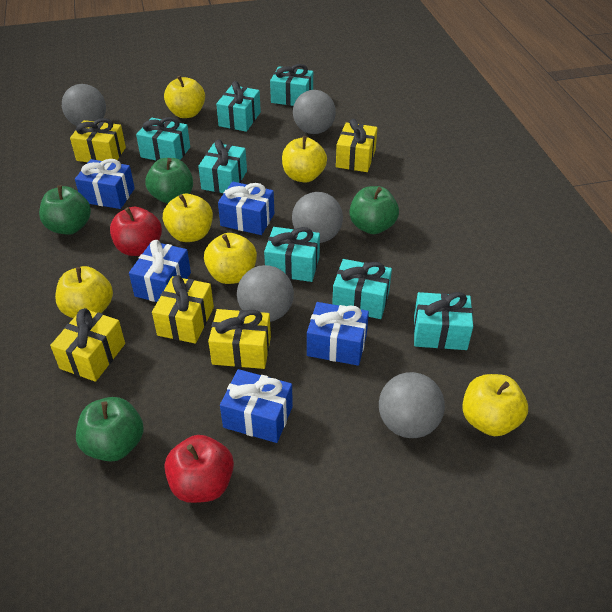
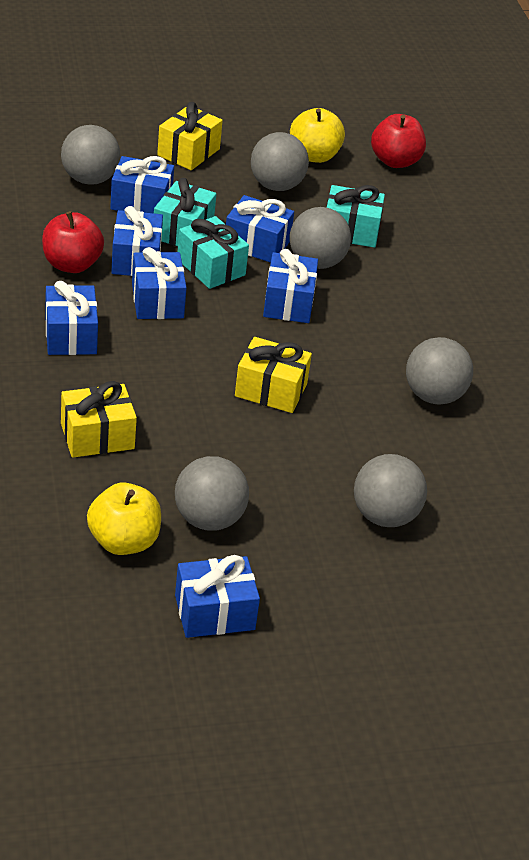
blue gift: 5 -> 7
green apple: 4 -> 0
grey ball: 5 -> 6
turquoise gift: 7 -> 3
yellow apple: 6 -> 2
yellow gift: 5 -> 3

